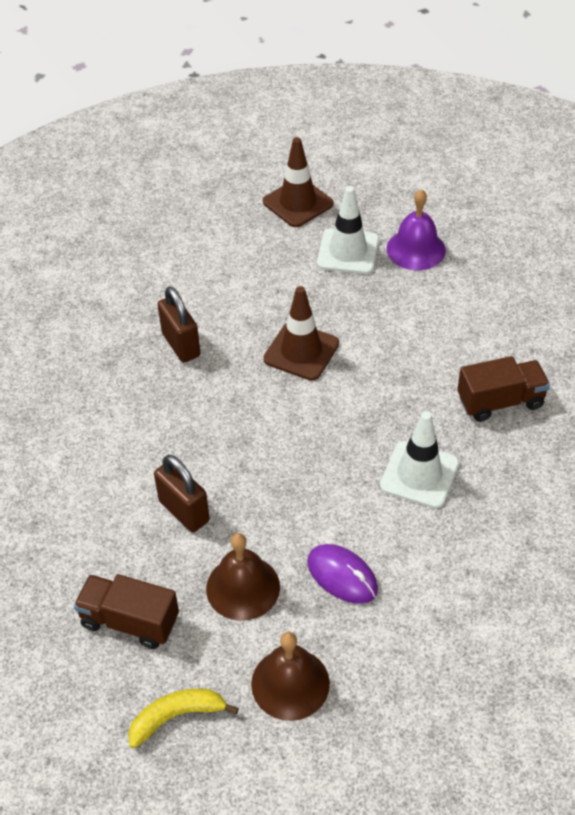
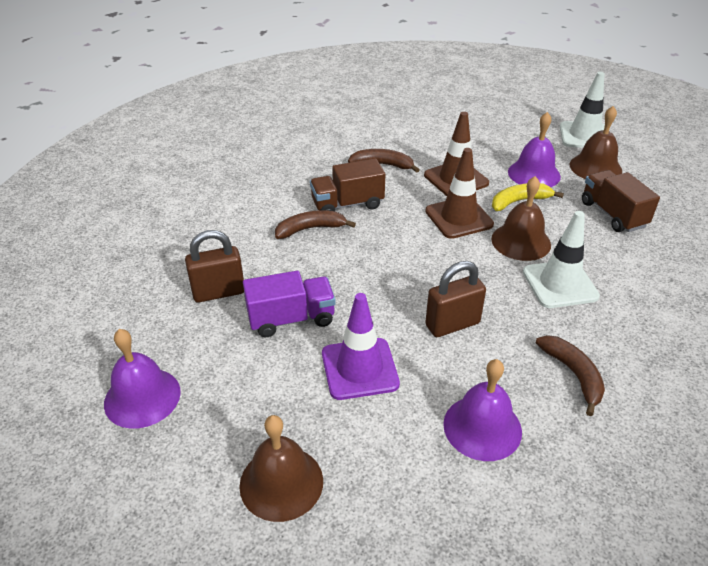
brown banana: 0 -> 3
brown bell: 2 -> 3
purple bell: 1 -> 3
purple mouse: 1 -> 0
purple traffic cone: 0 -> 1
purple truck: 0 -> 1

